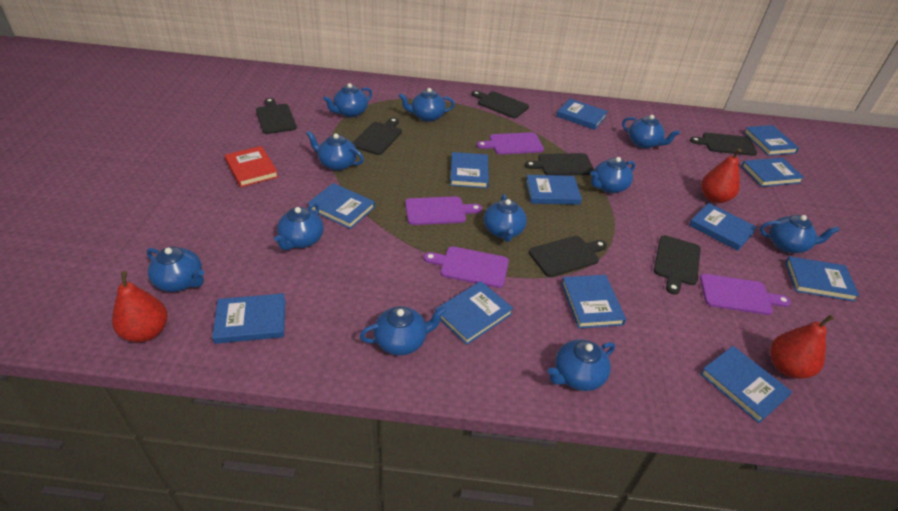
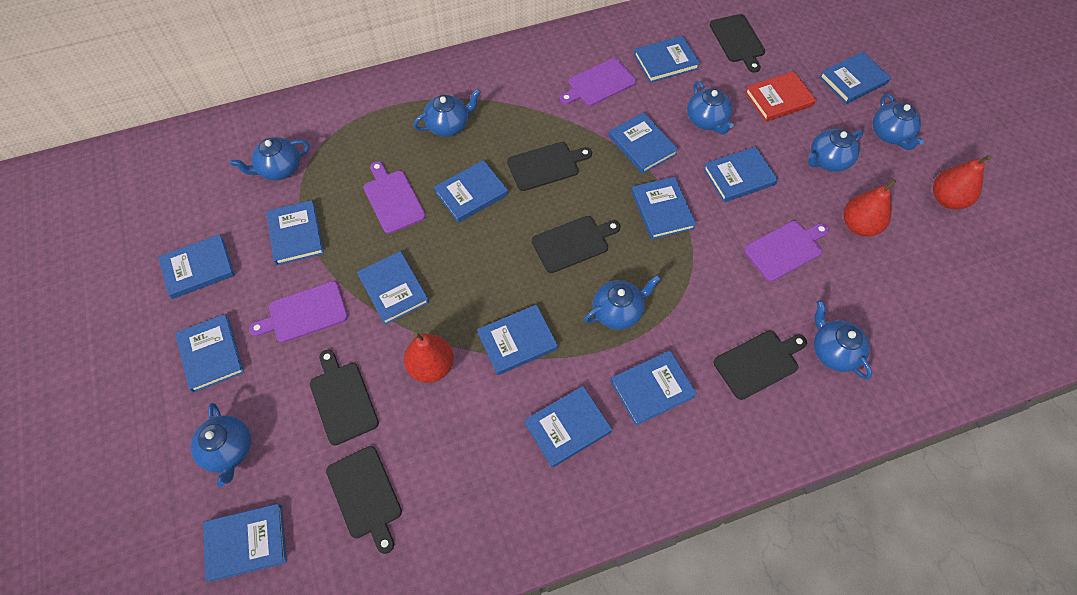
black cutting board: 7 -> 6
blue book: 12 -> 14
blue teapot: 11 -> 8

